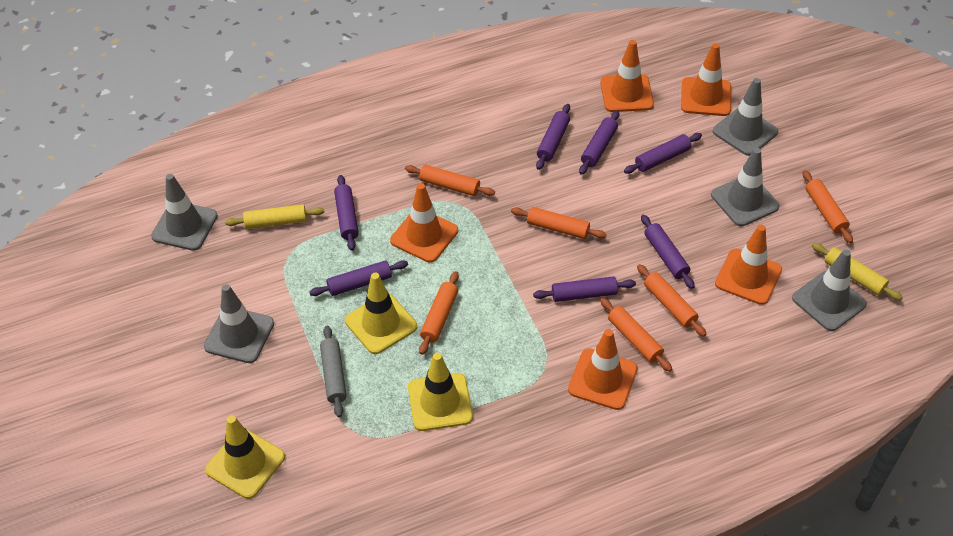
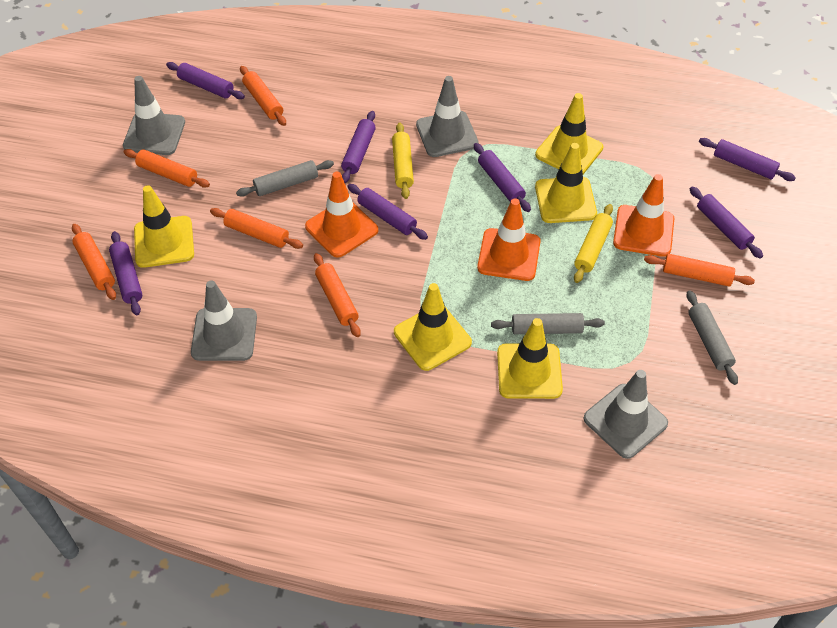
grey rolling pin: 1 -> 3
grey traffic cone: 5 -> 4
orange traffic cone: 5 -> 3
yellow traffic cone: 3 -> 5

